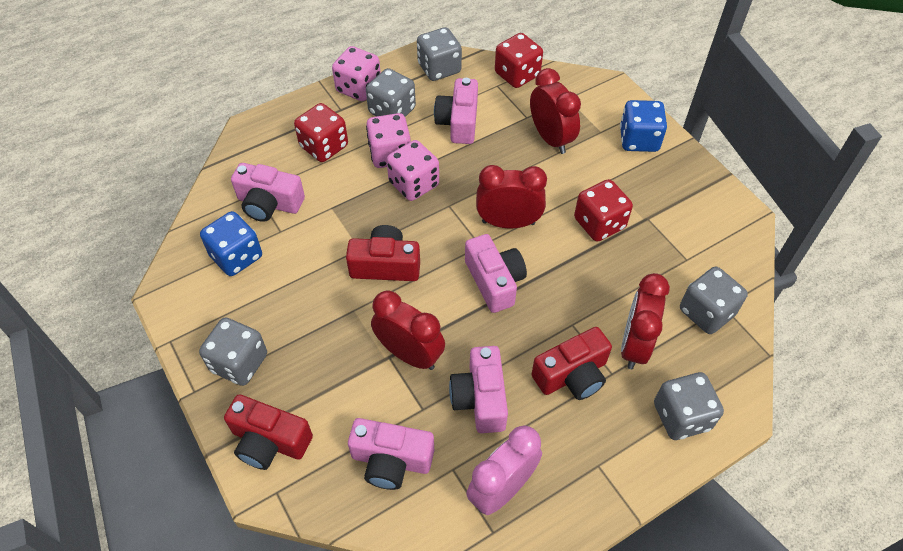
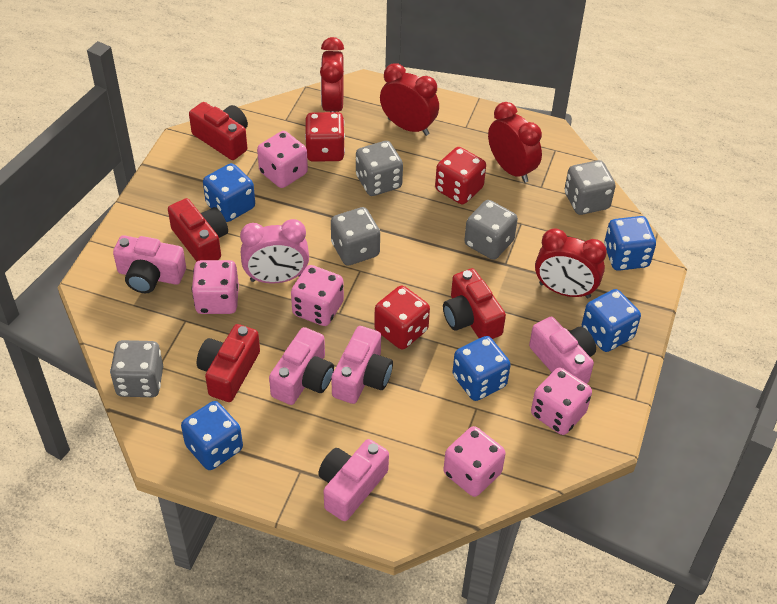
blue dice: 2 -> 5
pink dice: 3 -> 5
red camera: 3 -> 4

